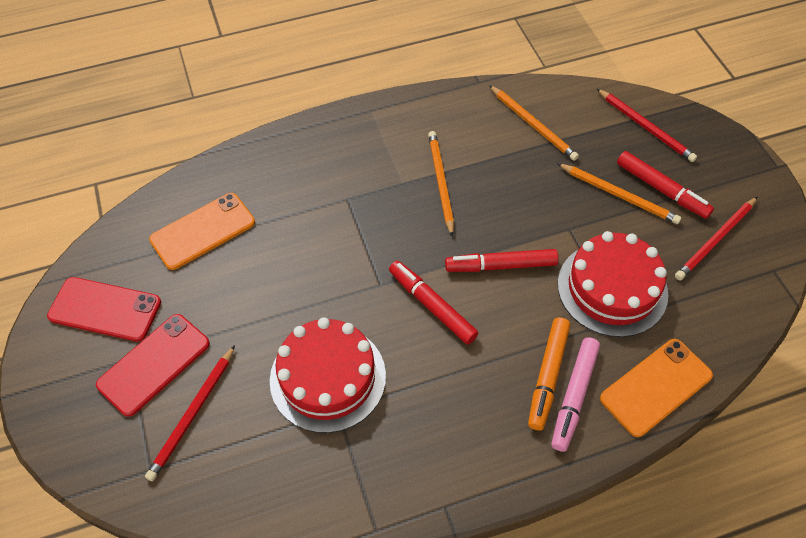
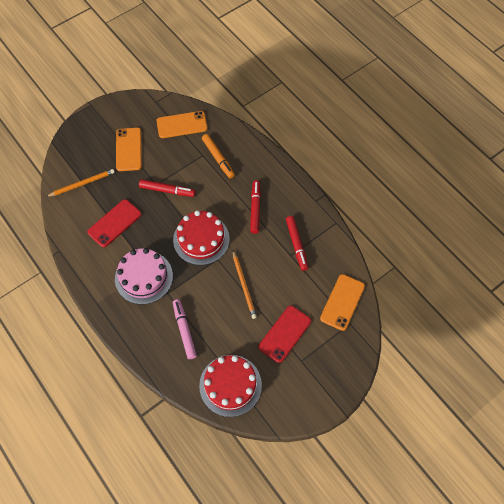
orange pencil: 3 -> 2
orange phone: 2 -> 3
pink cake: 0 -> 1
red pencil: 3 -> 0

